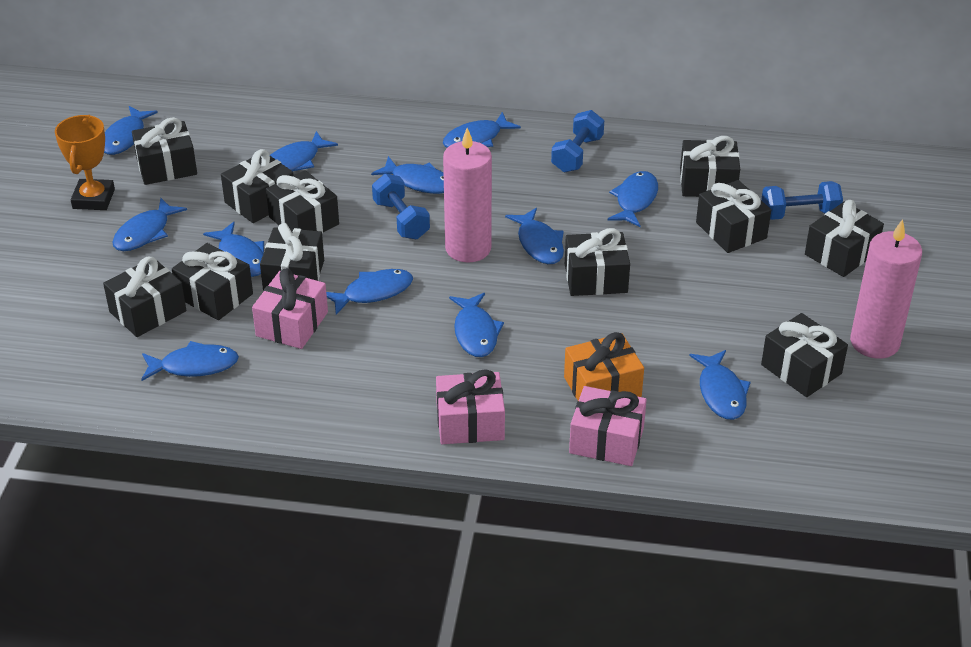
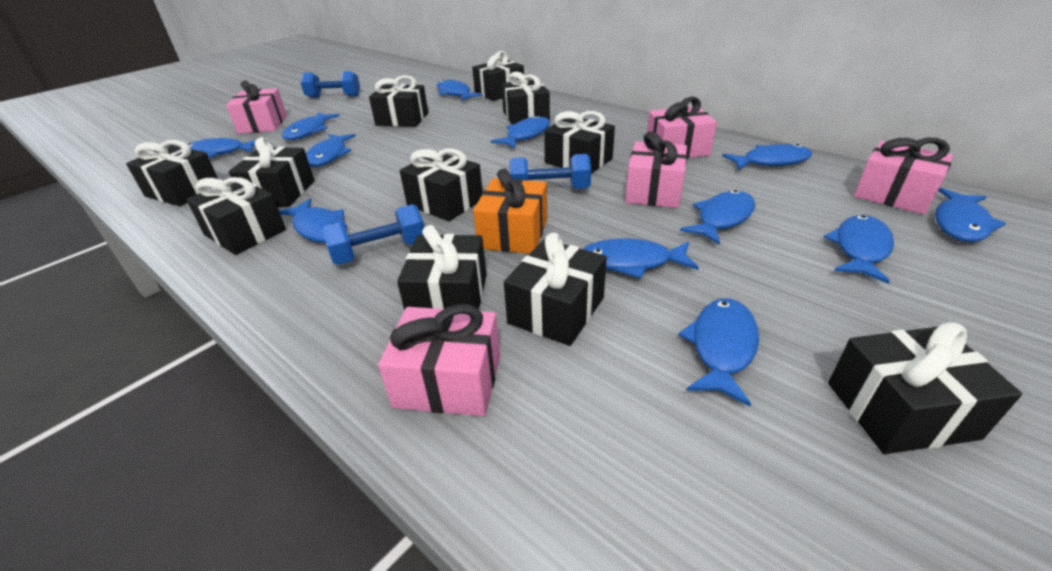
orange trophy: 1 -> 0
pink candle: 2 -> 0
pink gift: 3 -> 5

